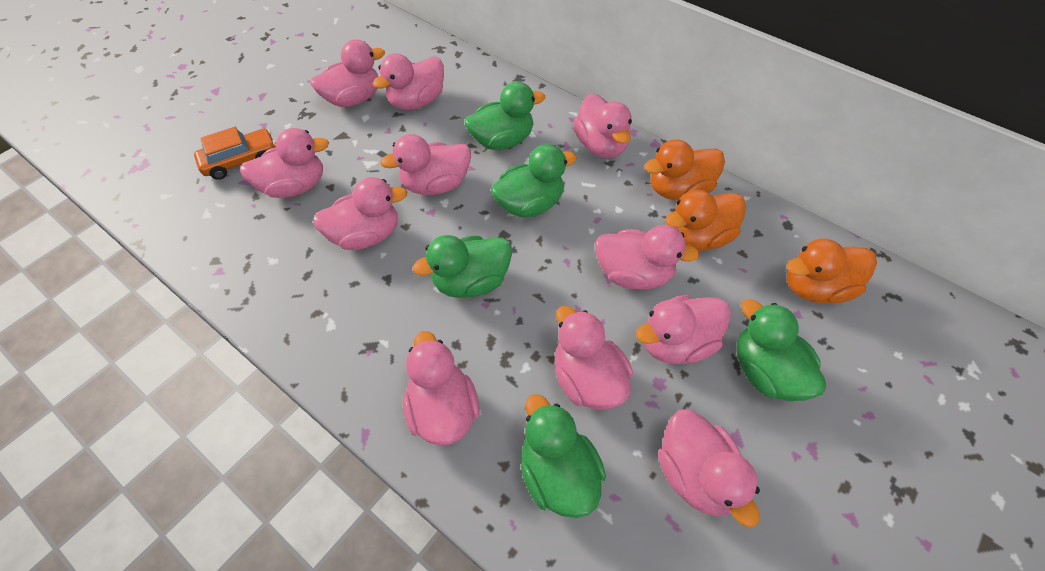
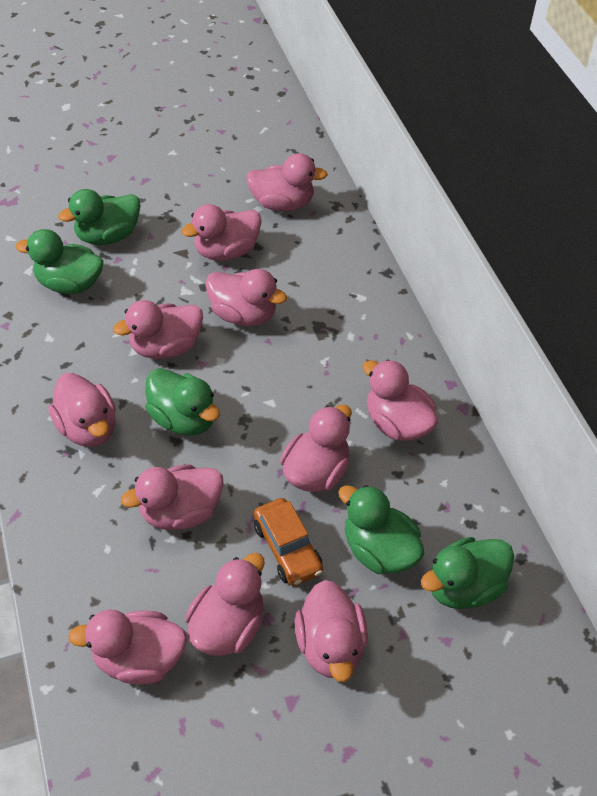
orange duck: 3 -> 0

